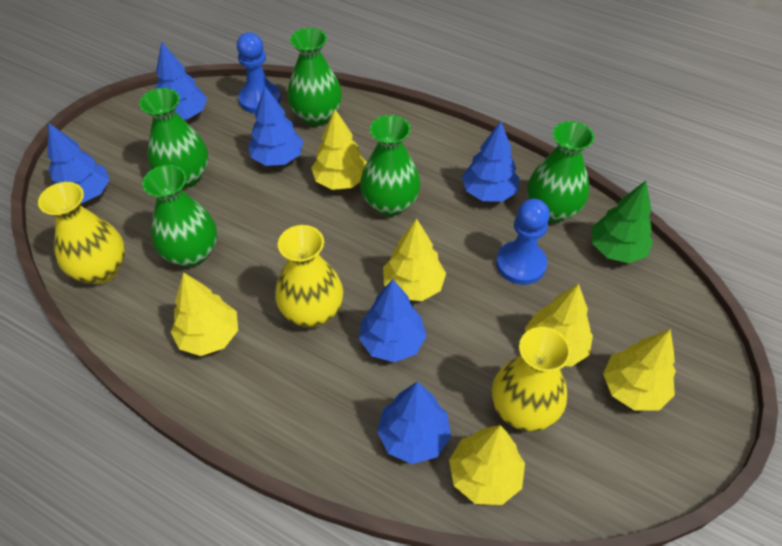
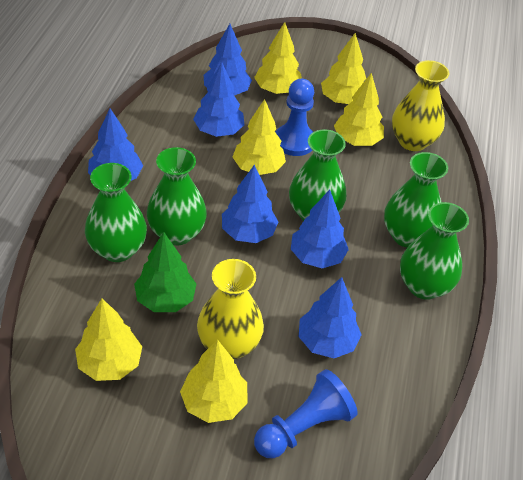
yellow vase: 3 -> 2

